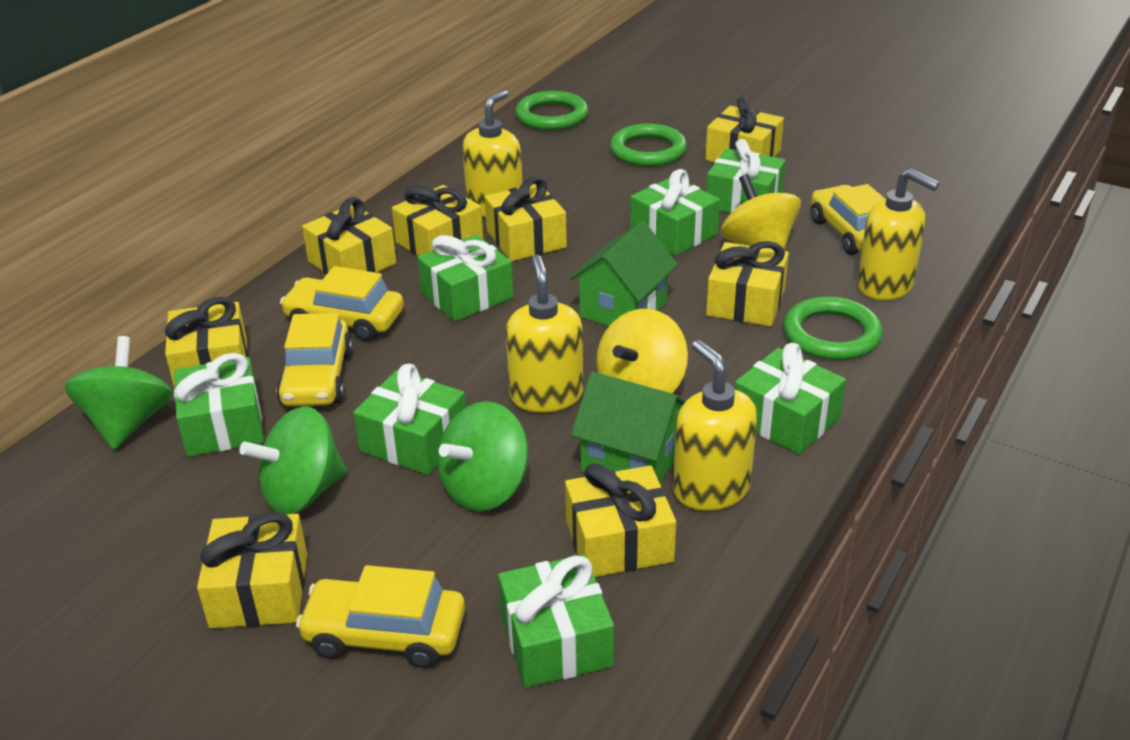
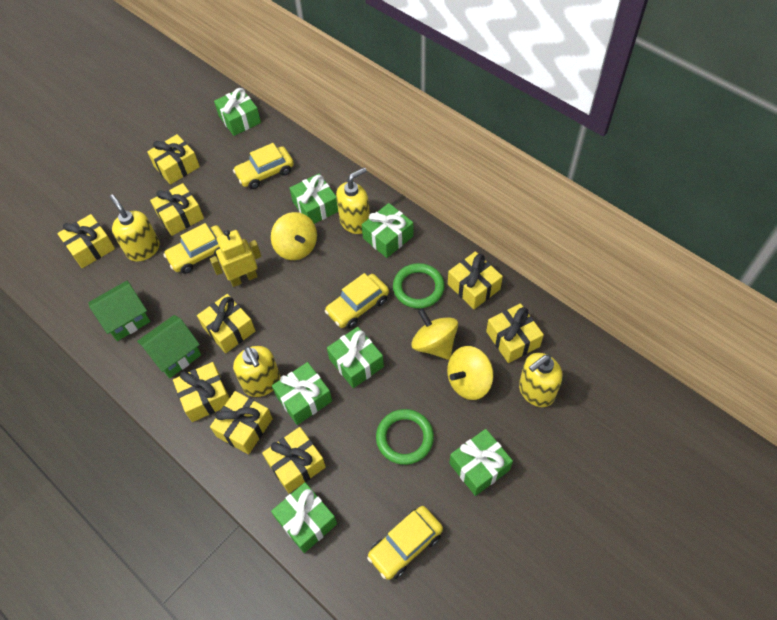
green ring: 3 -> 2
green spinning top: 3 -> 0
yellow gift: 8 -> 9
yellow robot: 0 -> 1
yellow spinning top: 2 -> 3

